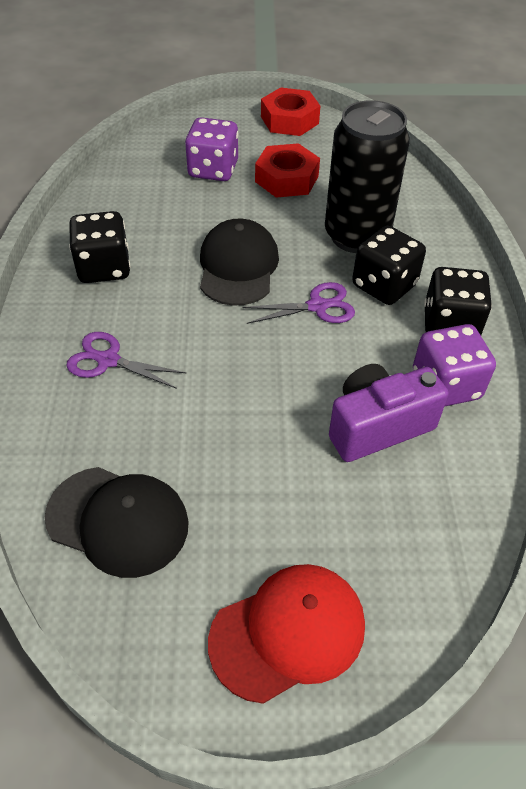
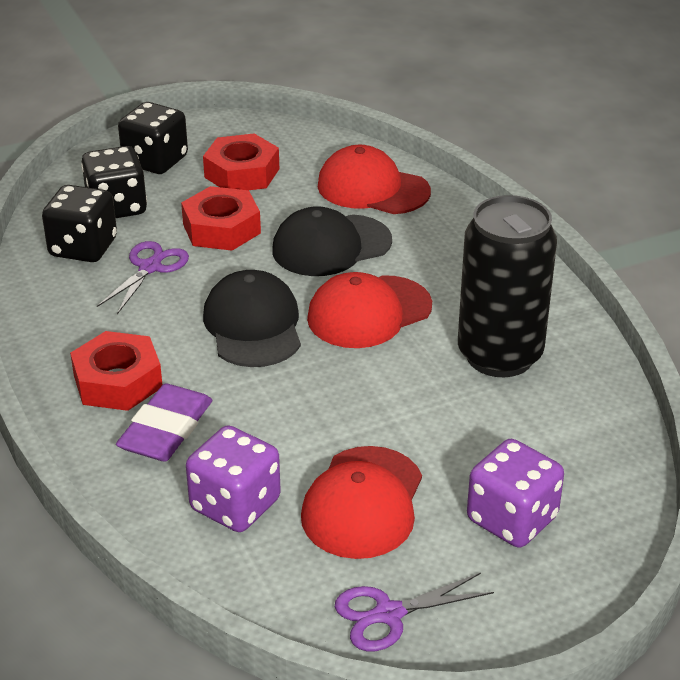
purple camera: 1 -> 0
purple eraser: 0 -> 1
red cap: 1 -> 3
red nut: 2 -> 3

